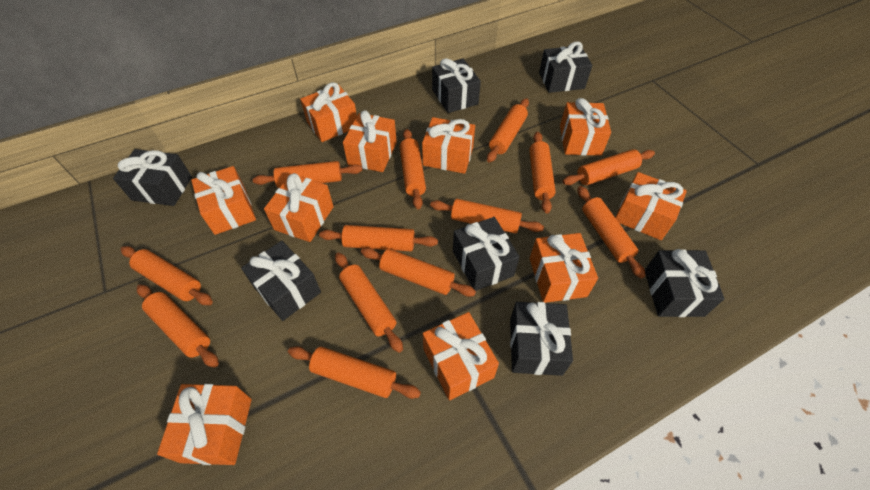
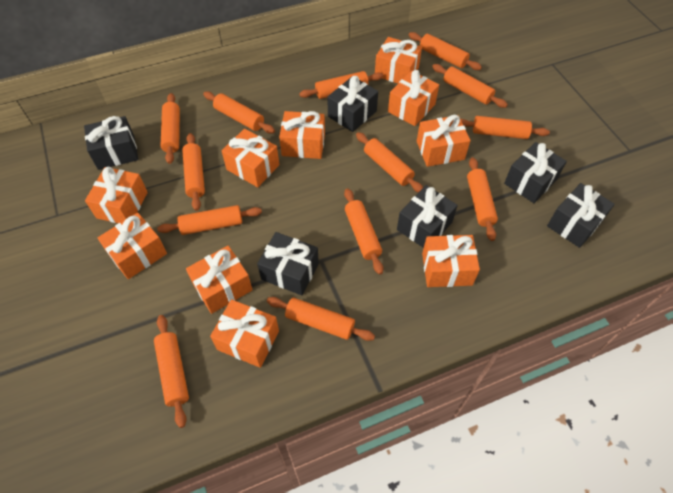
black gift: 7 -> 6

